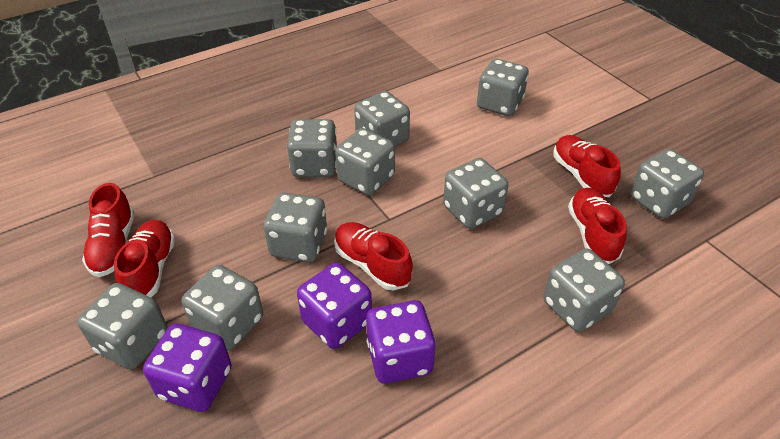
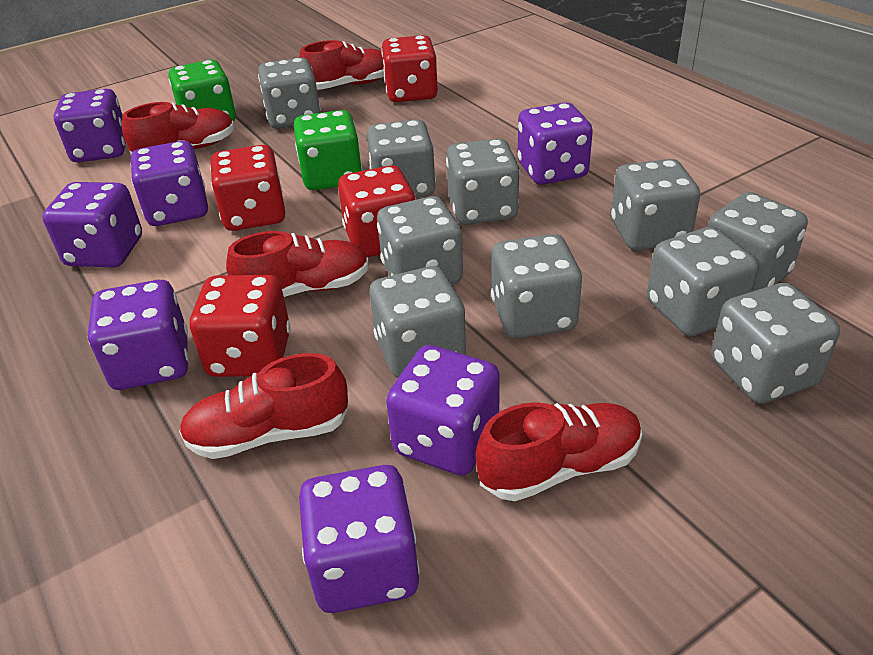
green dice: 0 -> 2
purple dice: 3 -> 7
red dice: 0 -> 4

